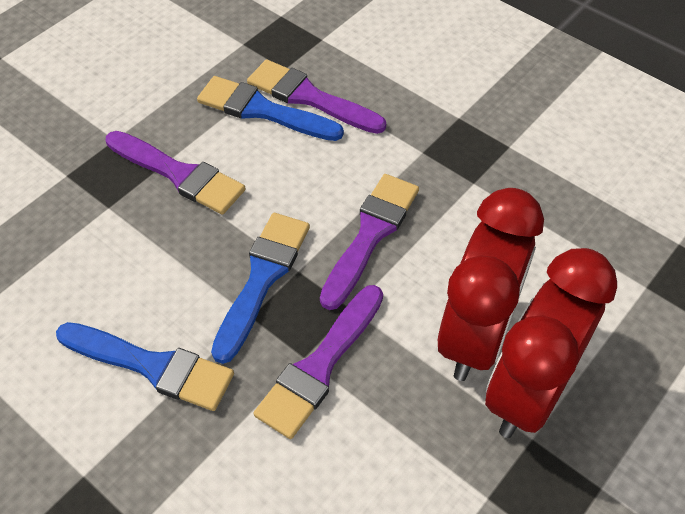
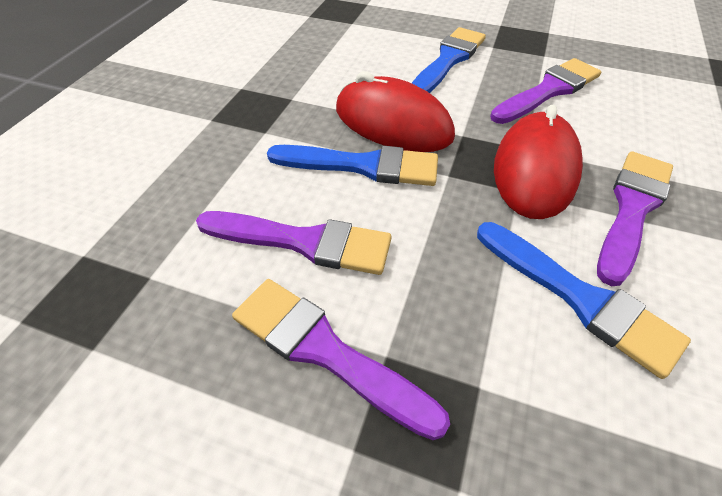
red clock: 2 -> 0
red mouse: 0 -> 2

